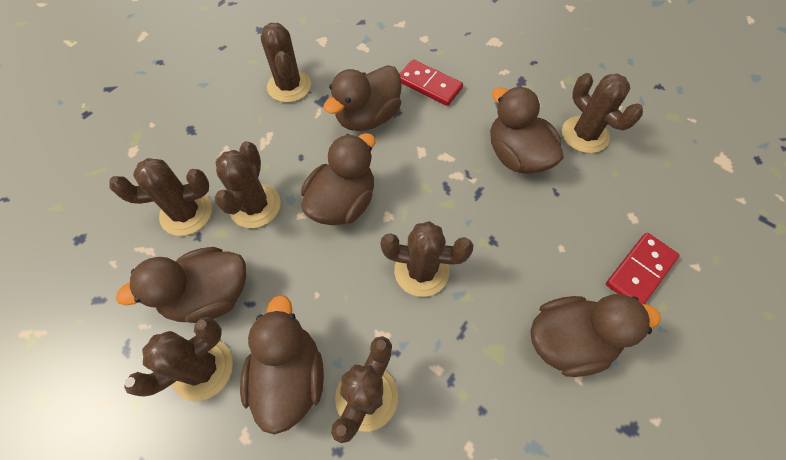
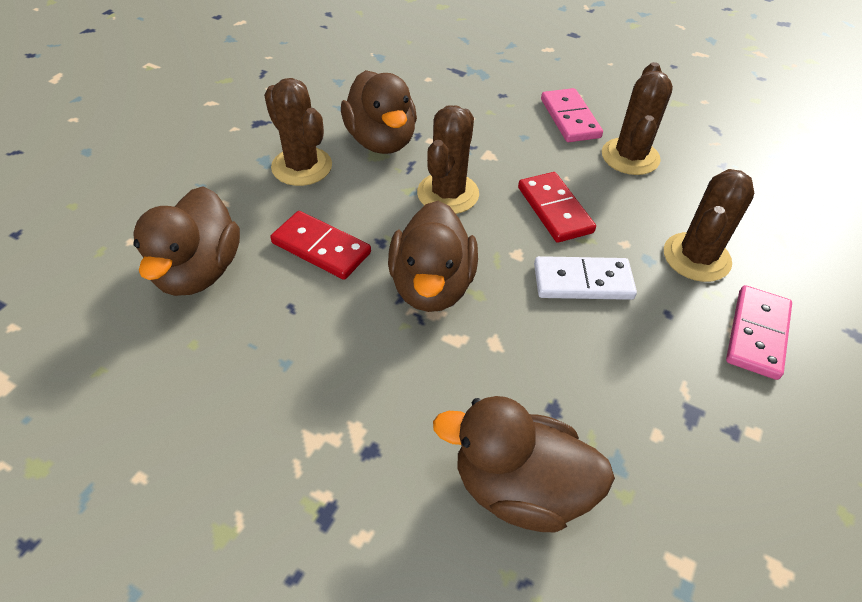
brown cactus: 7 -> 4
brown duck: 6 -> 4
pink domino: 0 -> 2
white domino: 0 -> 1

